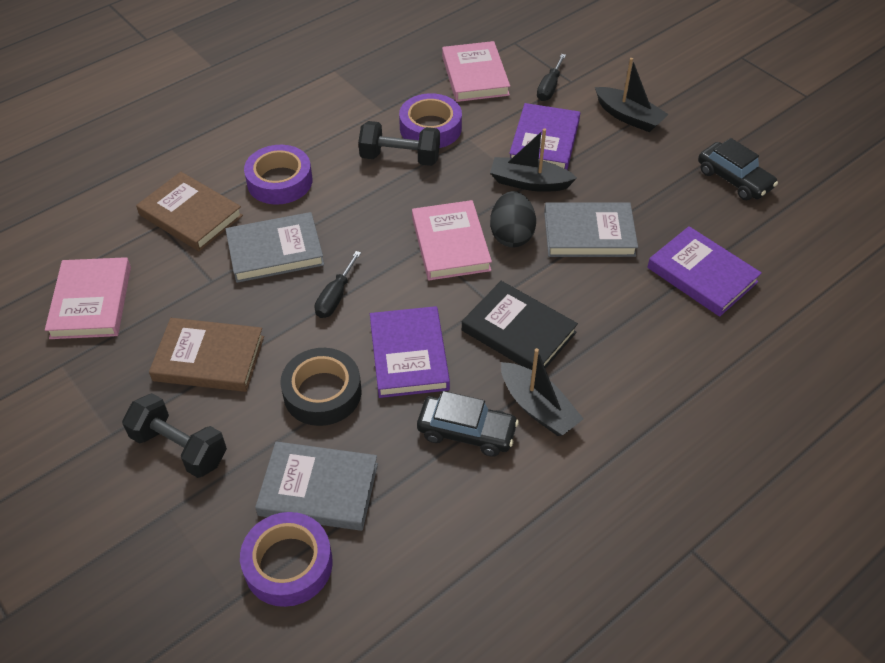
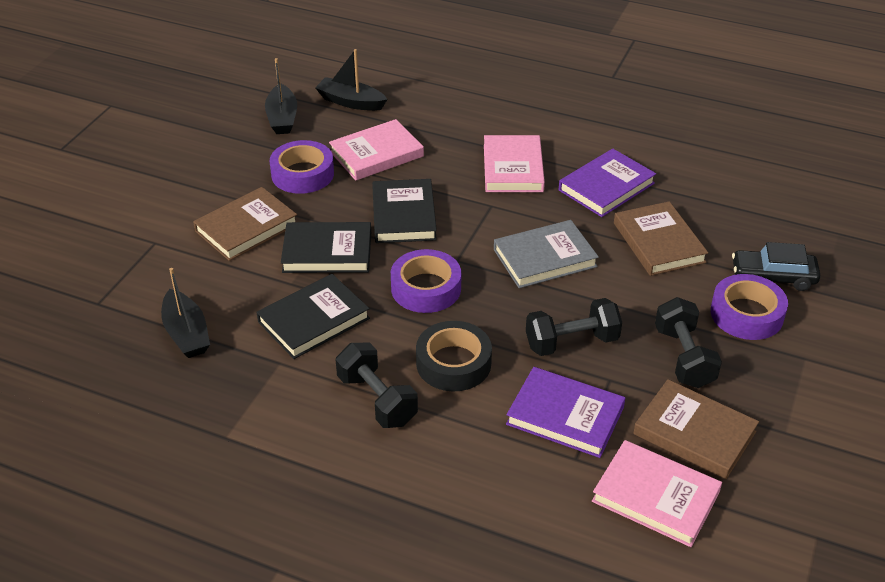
black book: 1 -> 3
black car: 2 -> 1
black dumbbell: 2 -> 3
black egg: 1 -> 0
black screwdriver: 2 -> 0
brown book: 2 -> 3
grey book: 3 -> 1
purple book: 3 -> 2

